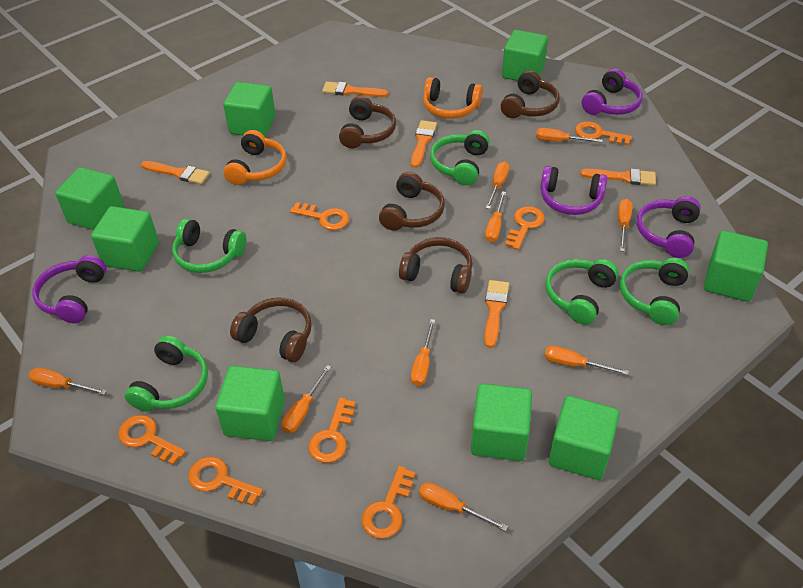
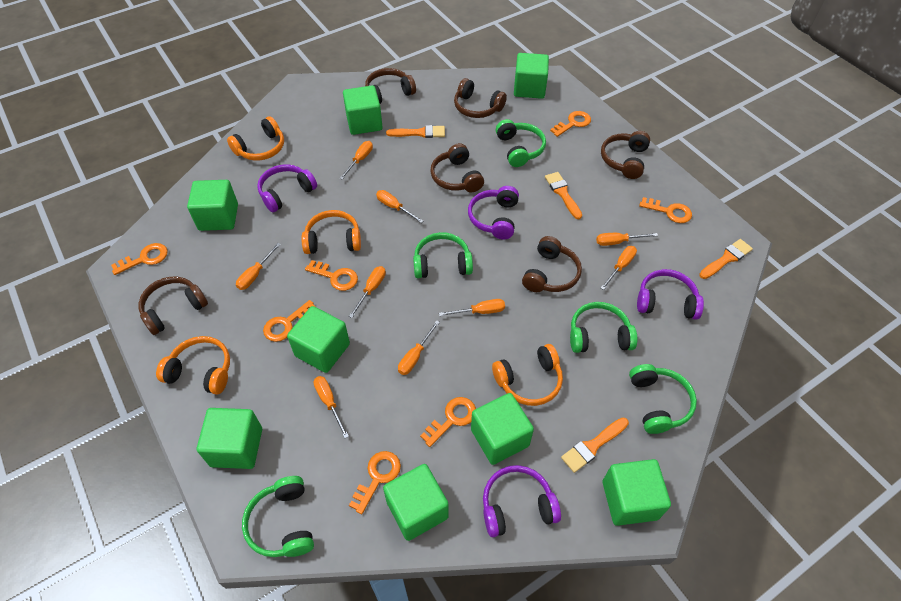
brown headphones: 5 -> 6
orange brush: 5 -> 4
orange headphones: 2 -> 4

